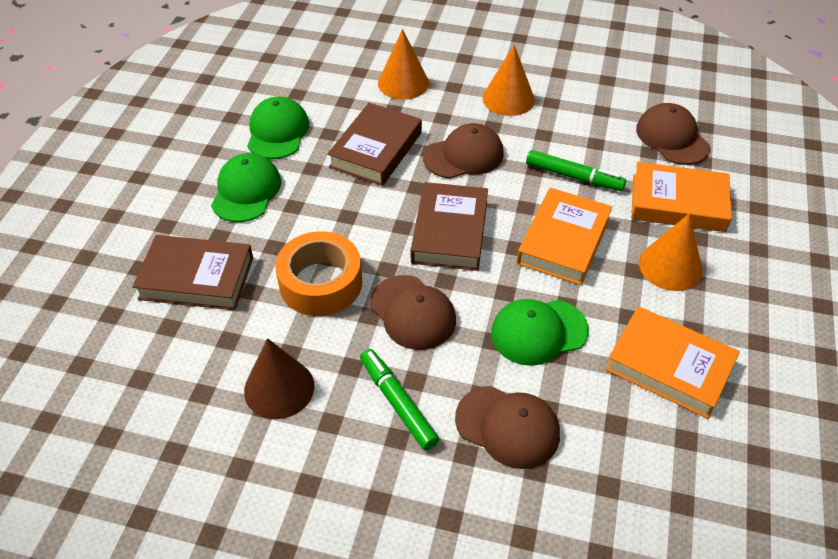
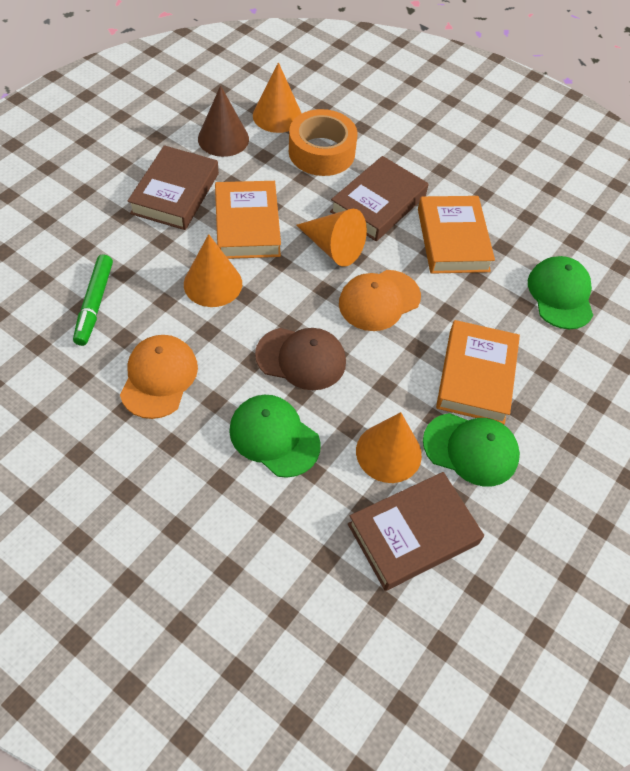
brown cap: 4 -> 1
green marker: 2 -> 1
orange cap: 0 -> 2
orange cone: 3 -> 4

